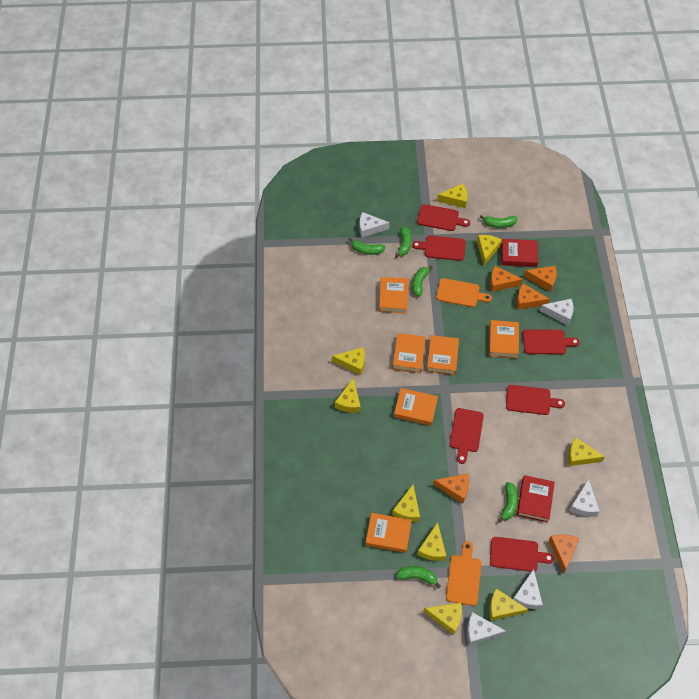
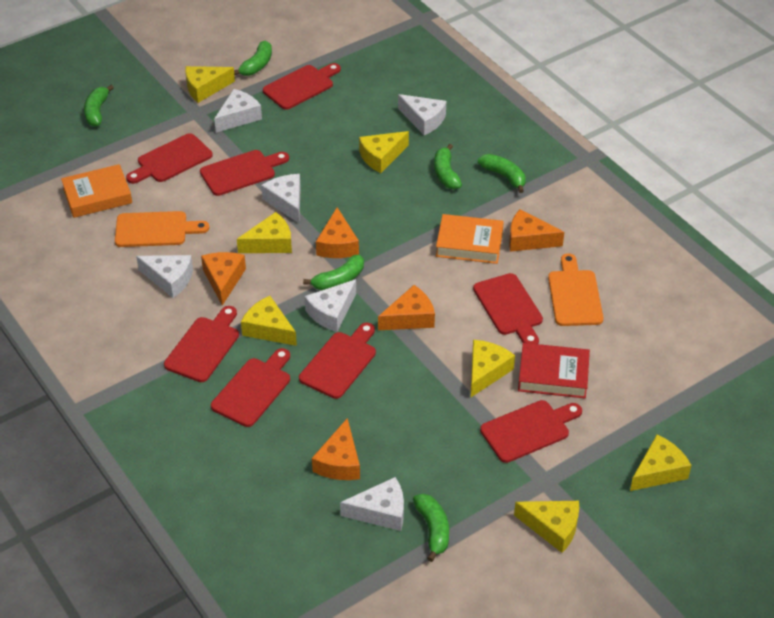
orange book: 6 -> 2
red book: 2 -> 1
red cutting board: 6 -> 8
white cheese: 5 -> 6
yellow cheese: 9 -> 7

